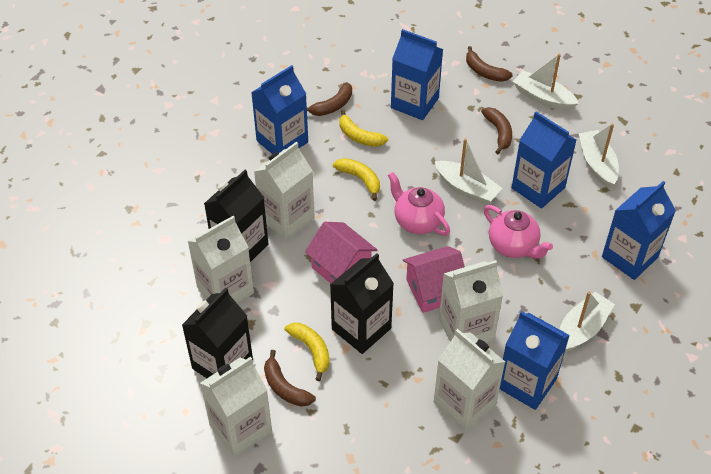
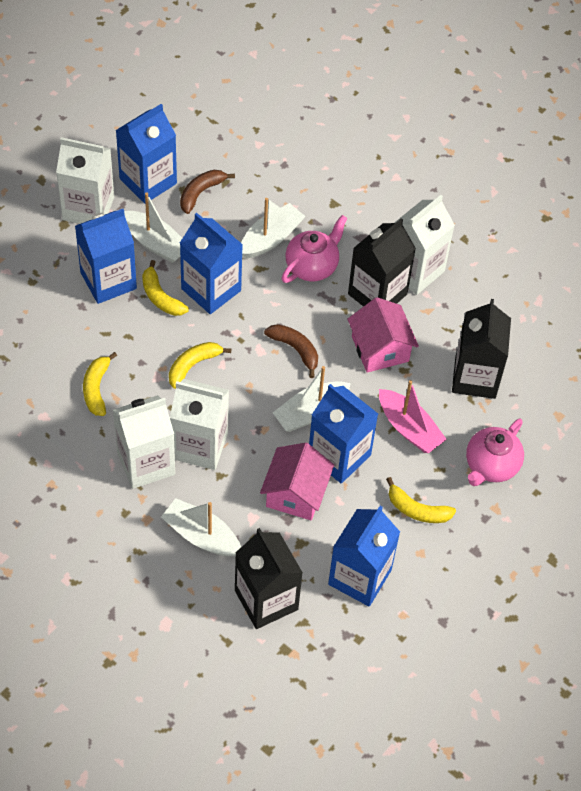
brown banana: 4 -> 2
pink boat: 0 -> 1
white carton: 5 -> 4
yellow banana: 3 -> 4

